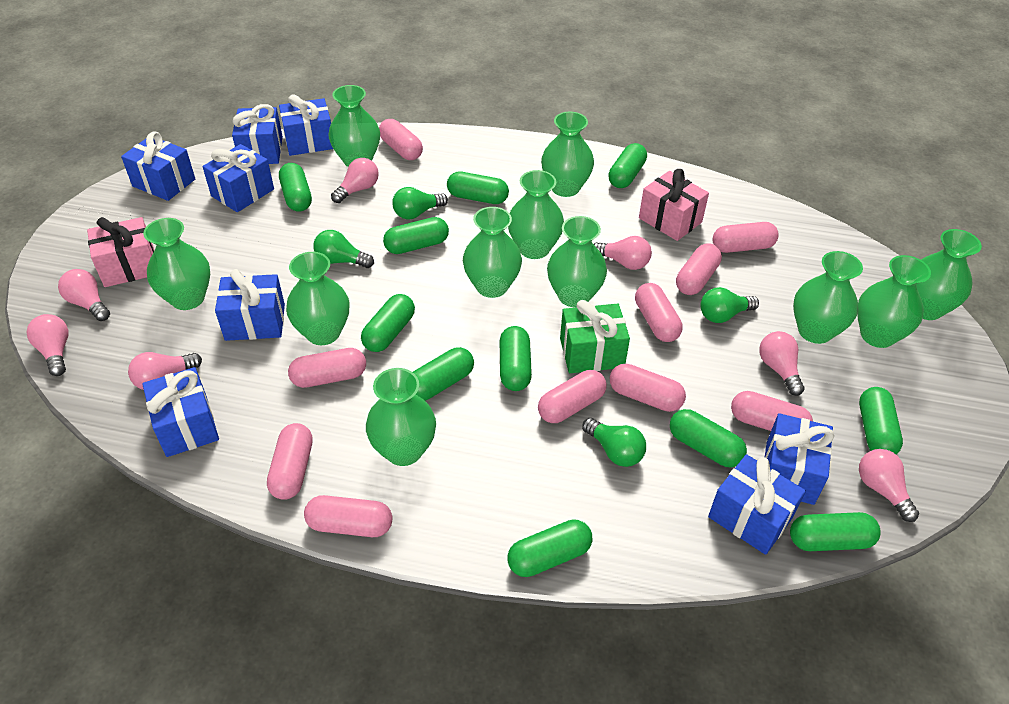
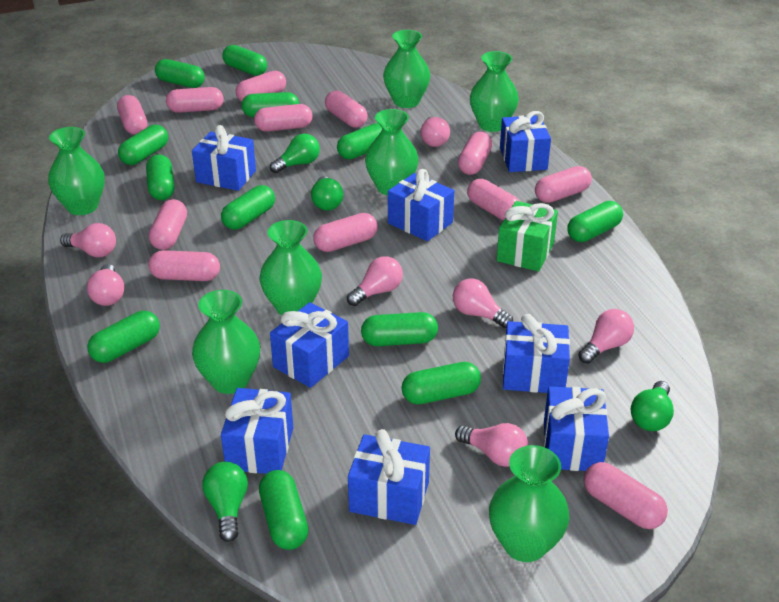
green capsule: 11 -> 12
green vase: 11 -> 7
pink capsule: 10 -> 12
pink gift: 2 -> 0

